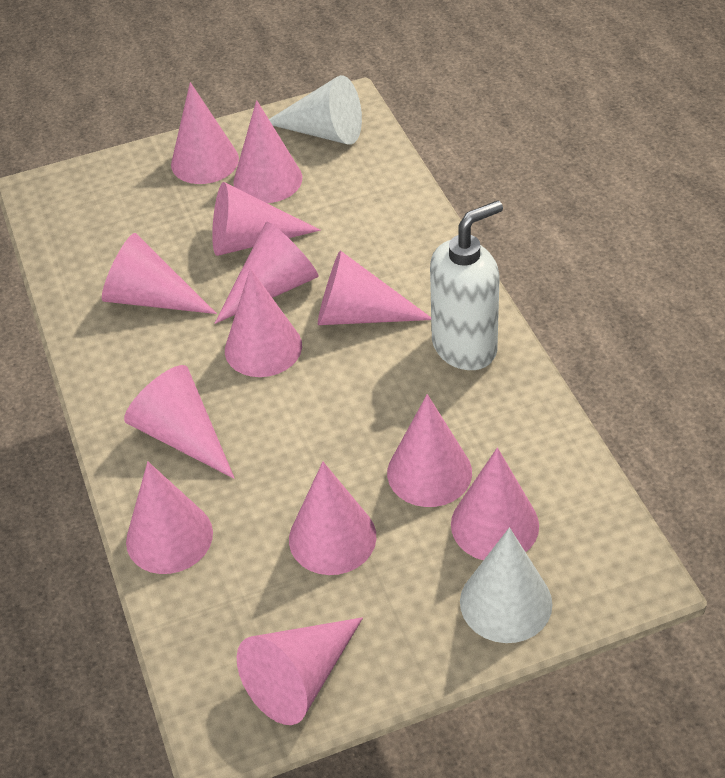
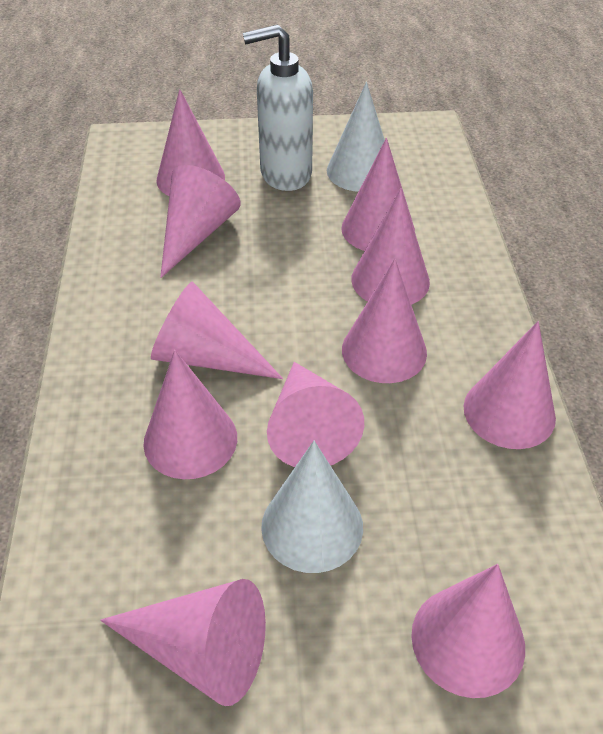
pink cone: 13 -> 11

